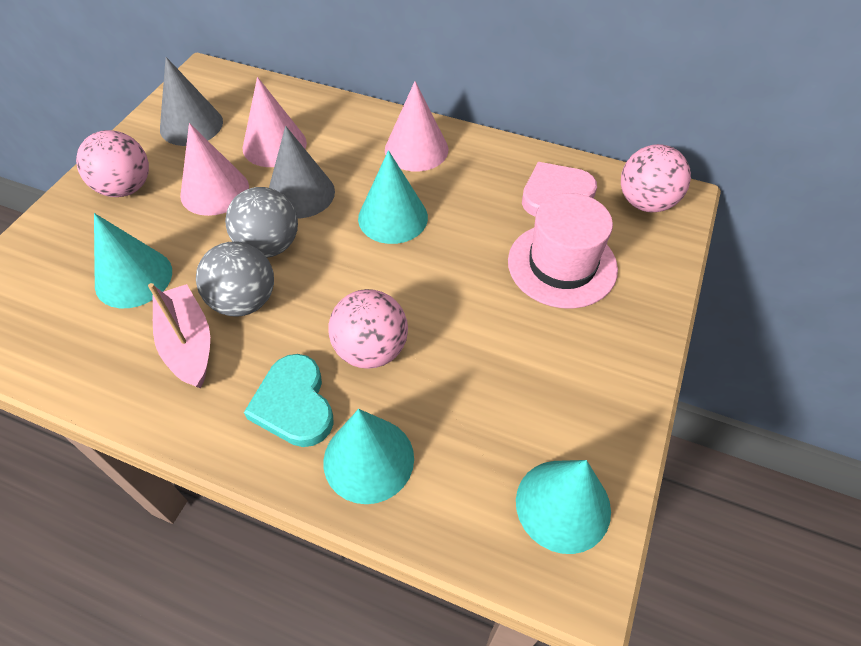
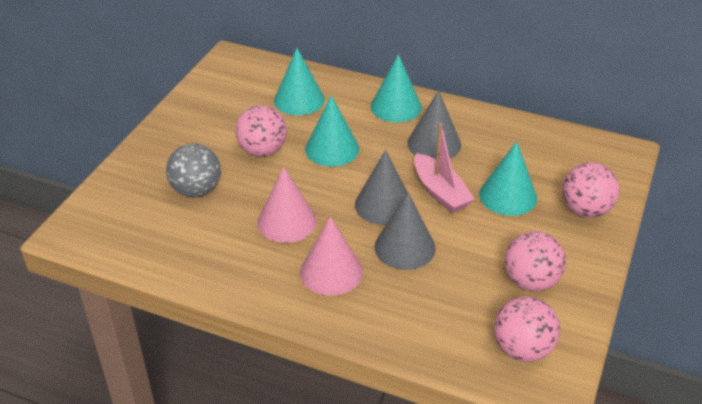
grey ball: 2 -> 1
grey cone: 2 -> 3
pink ball: 3 -> 4
pink cone: 3 -> 2
pink hat: 1 -> 0
pink heart: 1 -> 0
turquoise heart: 1 -> 0

